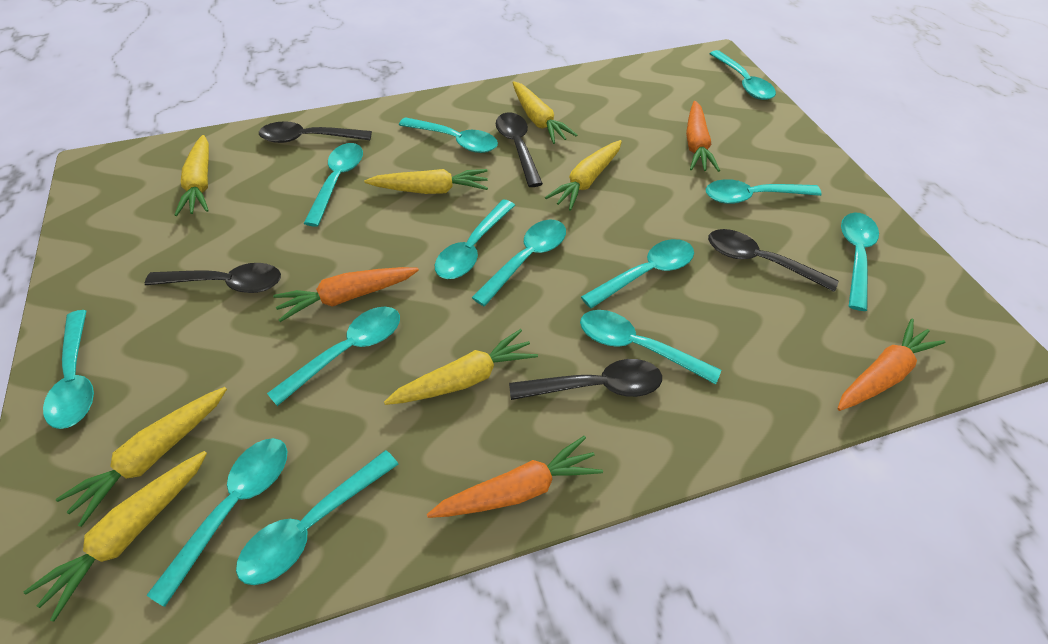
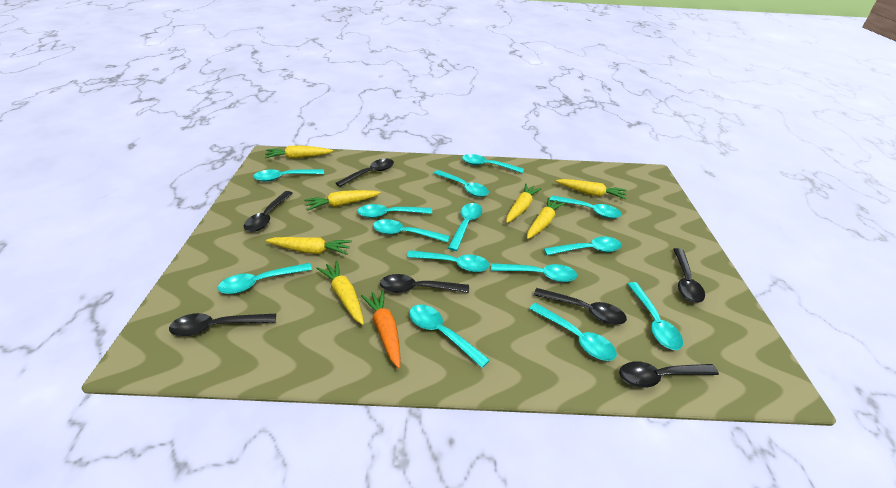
black spoon: 5 -> 7
orange carrot: 4 -> 1
turquoise spoon: 13 -> 14

